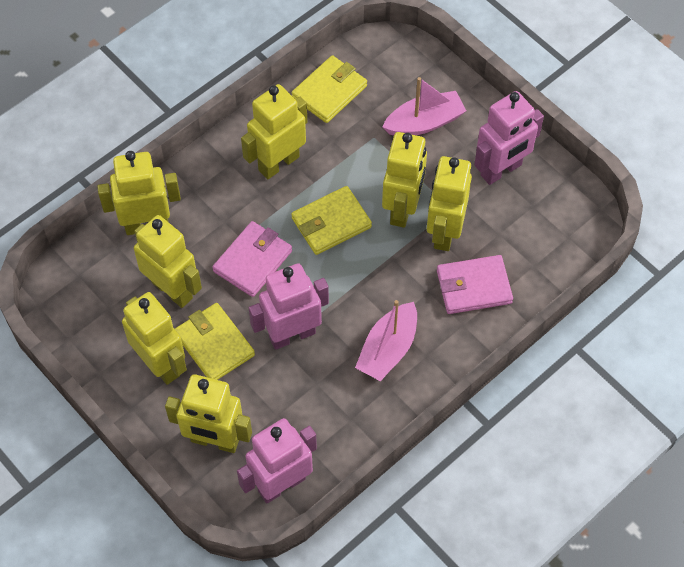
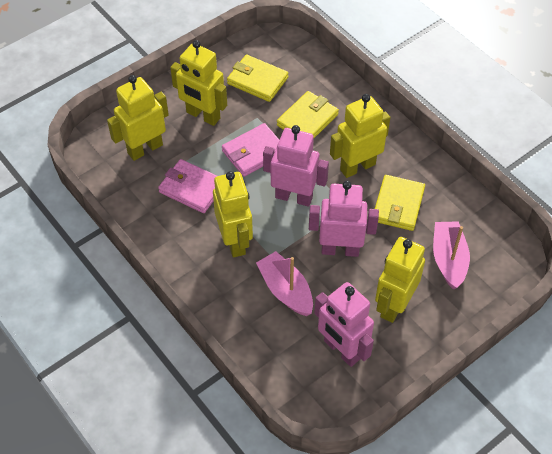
yellow robot: 7 -> 5

